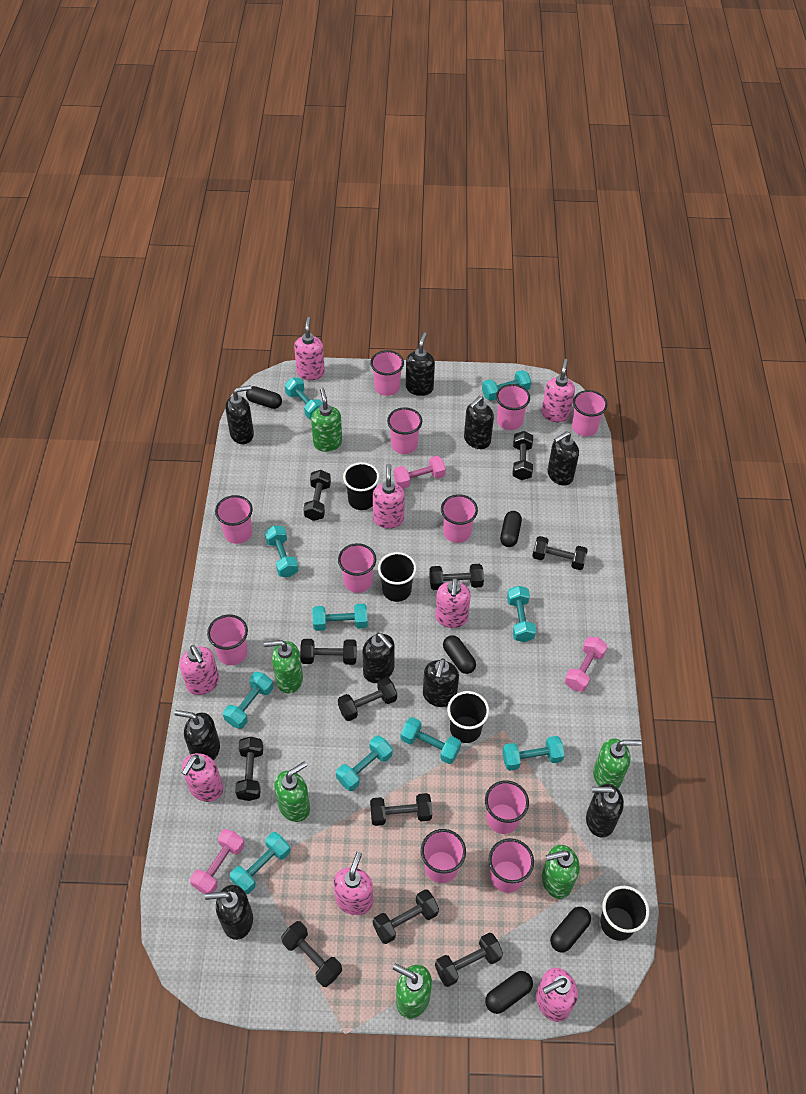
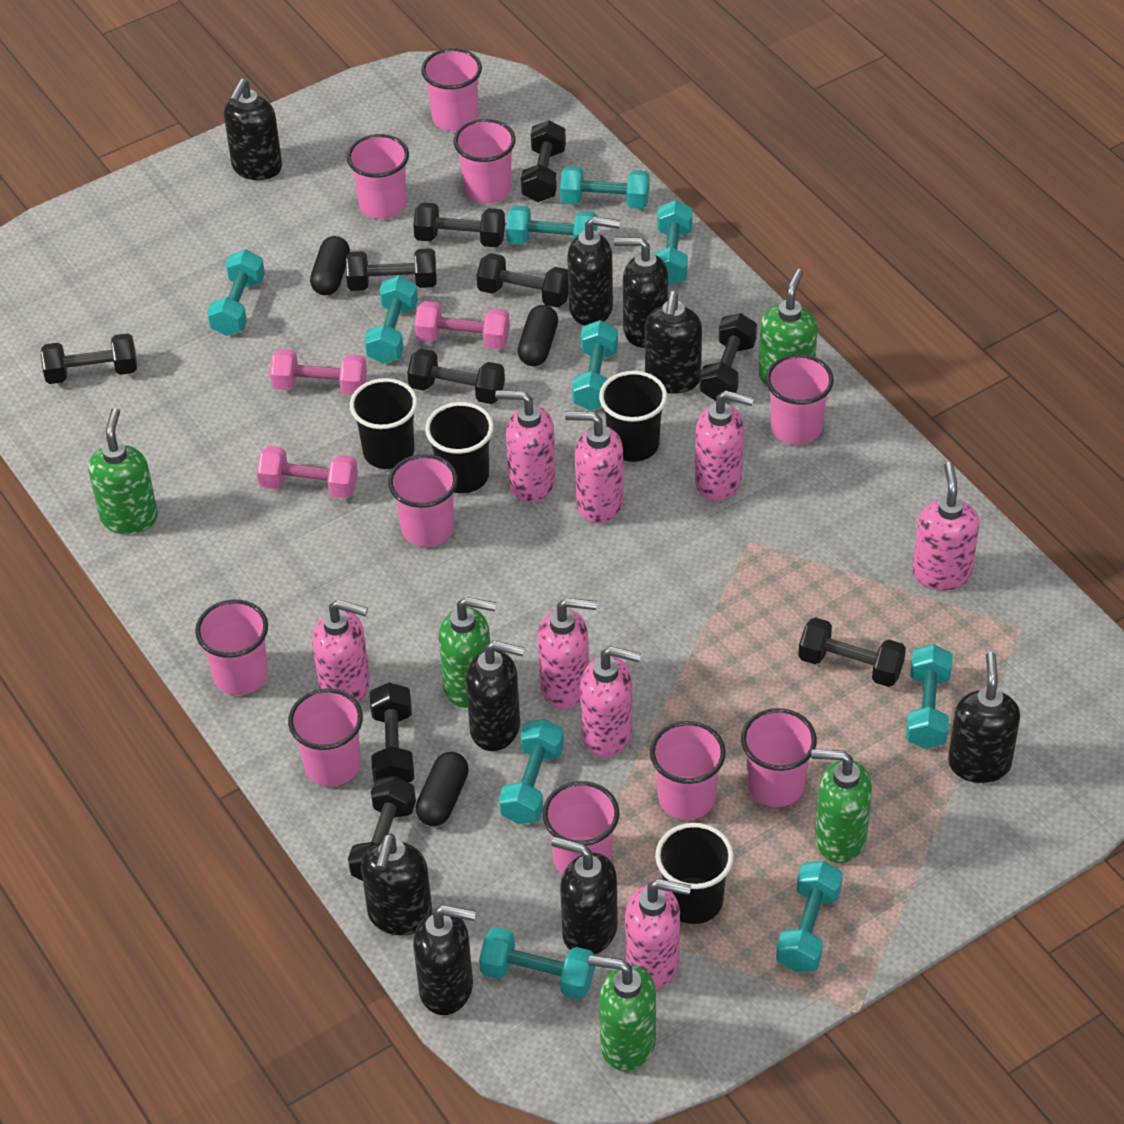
black capsule: 5 -> 3
black dumbbell: 11 -> 10
green soap dispenser: 6 -> 5
pink cup: 11 -> 10

